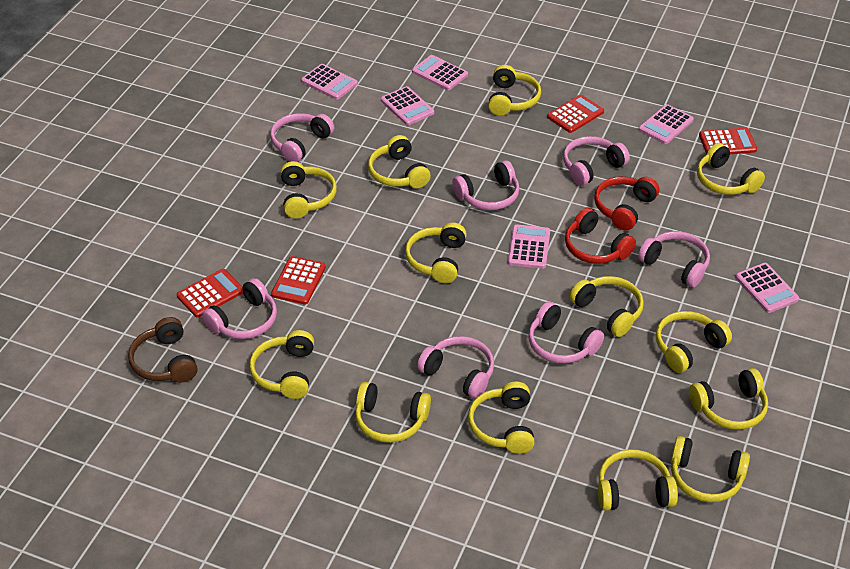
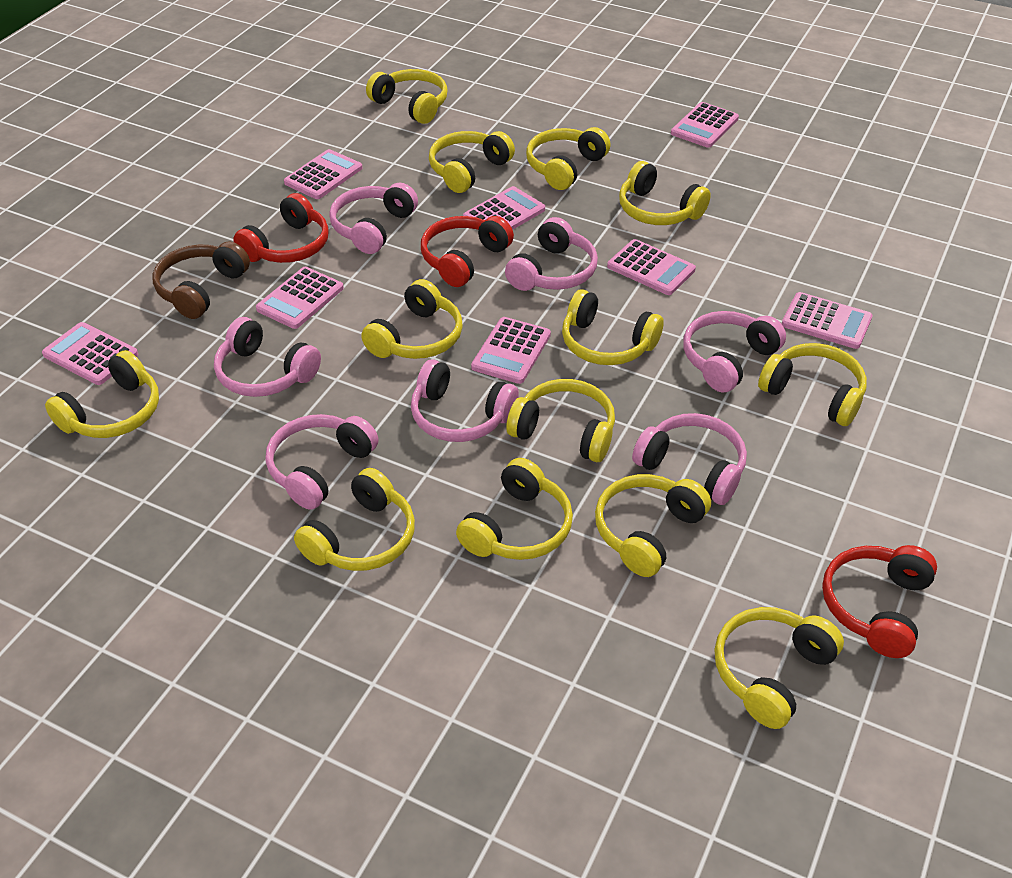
pink calculator: 6 -> 8
red calculator: 4 -> 0
red headphones: 2 -> 3

